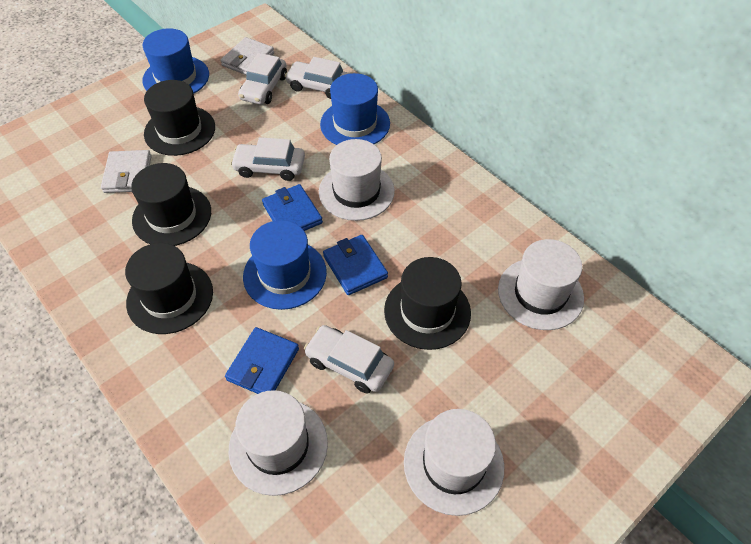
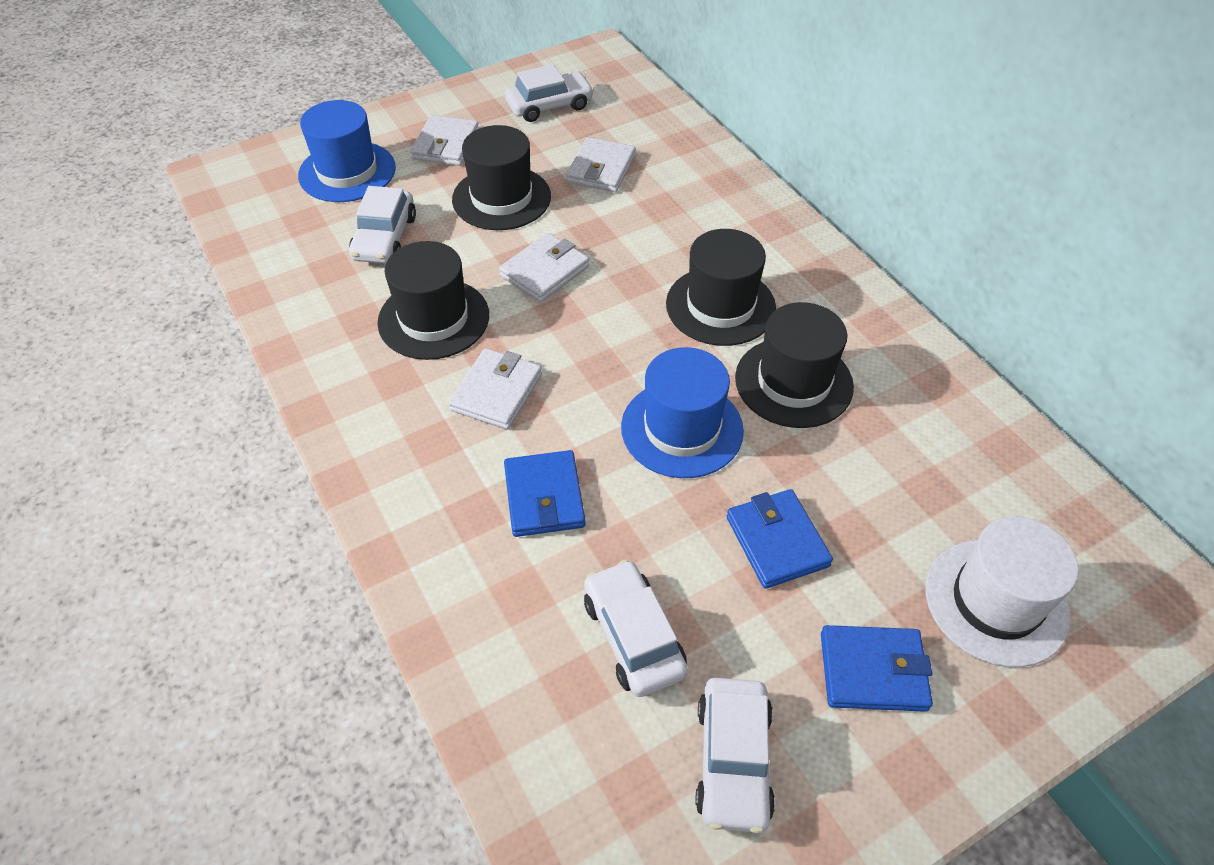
blue hat: 3 -> 2
white hat: 4 -> 1
white wallet: 2 -> 4

